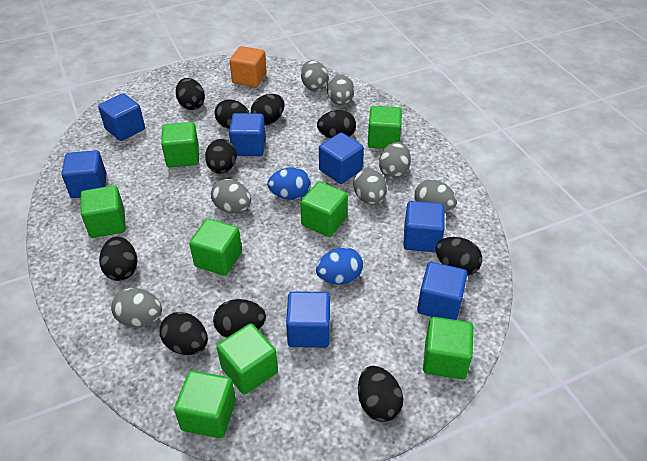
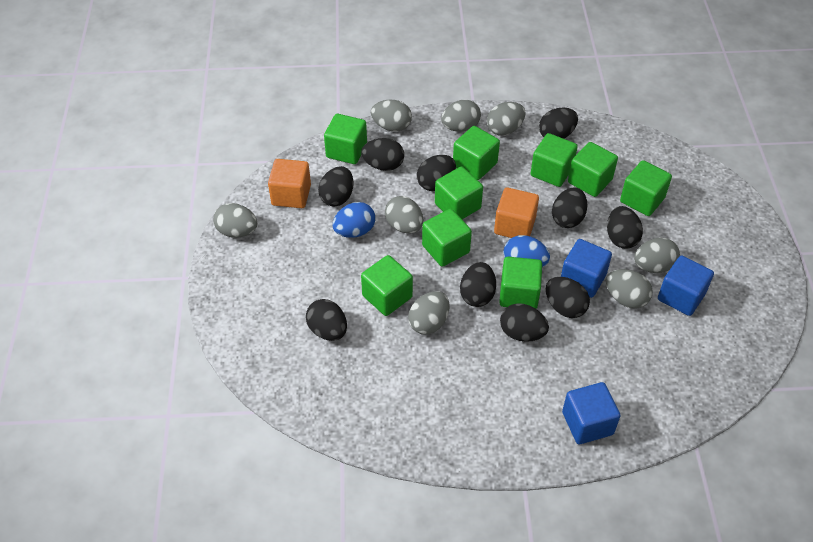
blue cube: 7 -> 3
green cube: 8 -> 9
grey egg: 7 -> 8
orange cube: 1 -> 2

